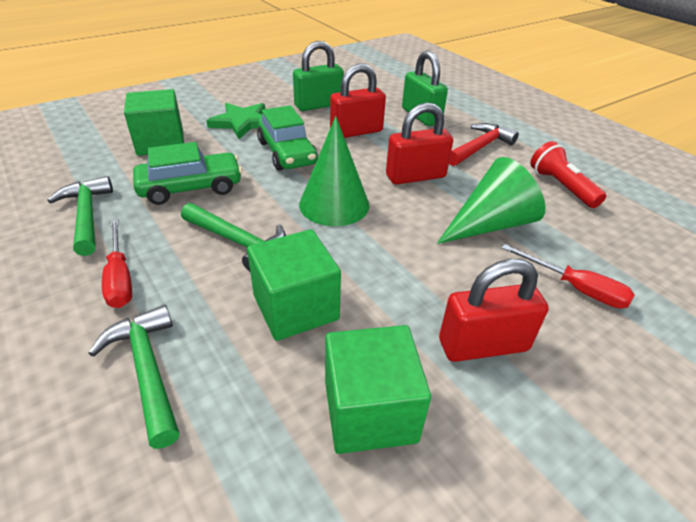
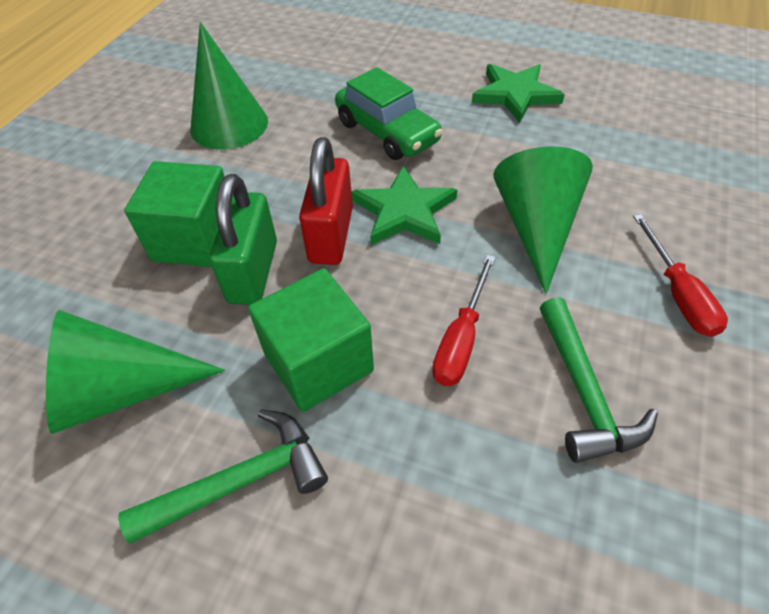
green car: 2 -> 1
green cone: 2 -> 3
green cube: 3 -> 2
green hammer: 3 -> 2
green padlock: 2 -> 1
green star: 1 -> 2
red flashlight: 1 -> 0
red hammer: 1 -> 0
red padlock: 3 -> 1

